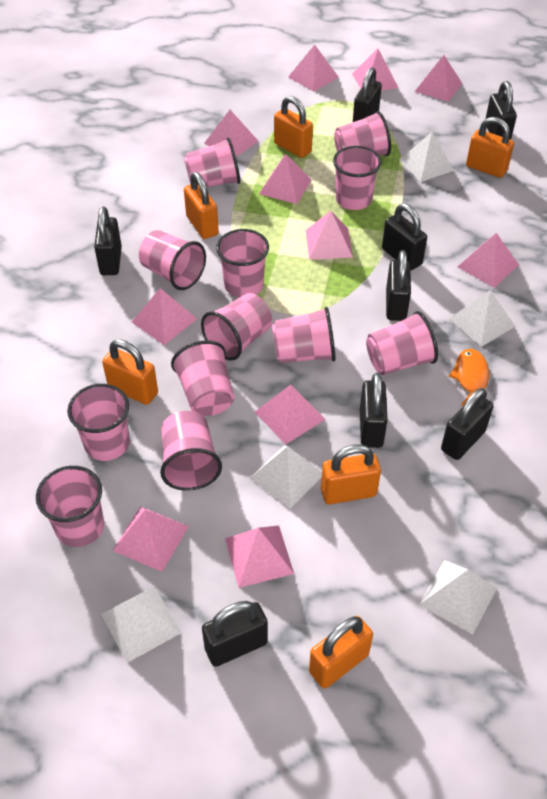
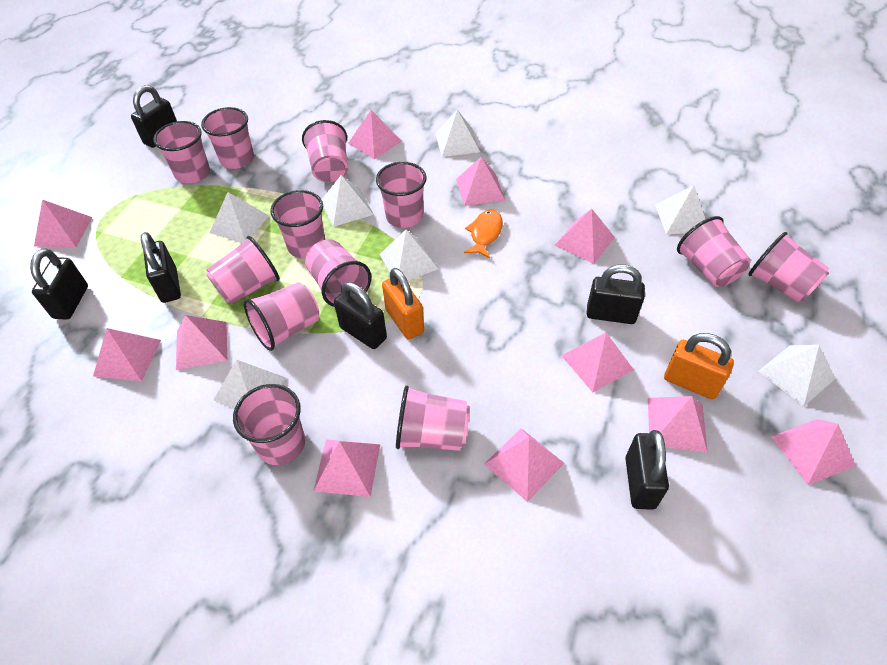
black padlock: 8 -> 6
orange padlock: 6 -> 2
white pyramid: 5 -> 7

